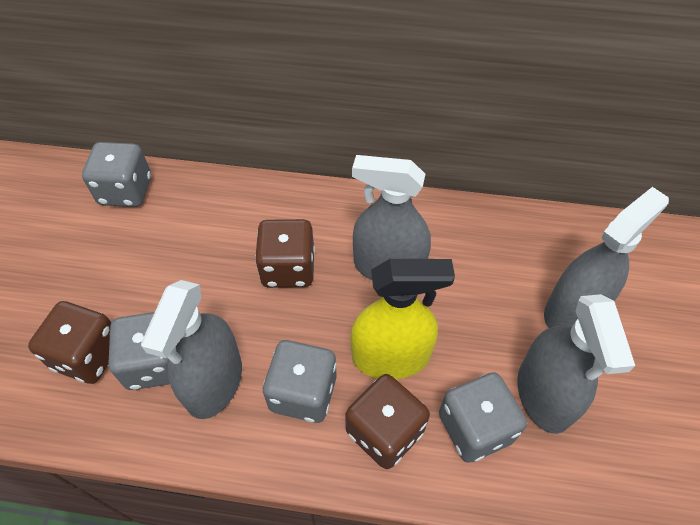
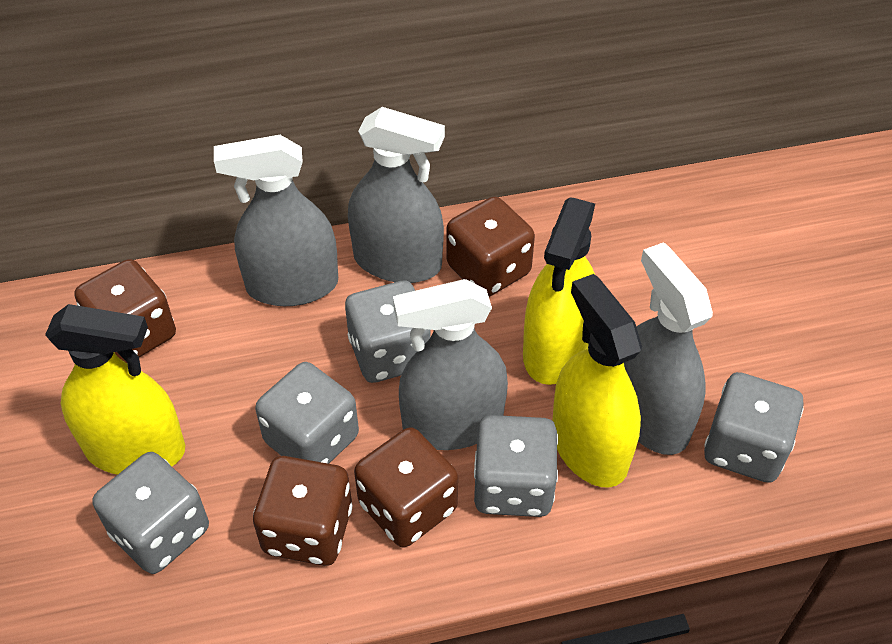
brown dice: 3 -> 4
grey dice: 4 -> 5
yellow spray bottle: 1 -> 3

